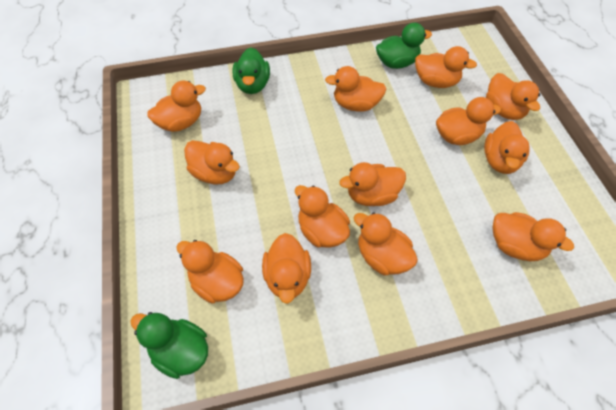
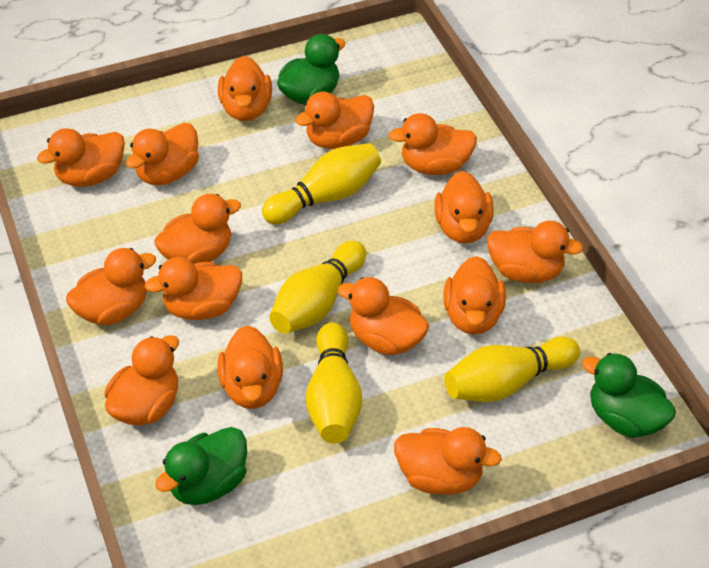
orange duck: 13 -> 15
yellow bowling pin: 0 -> 4

